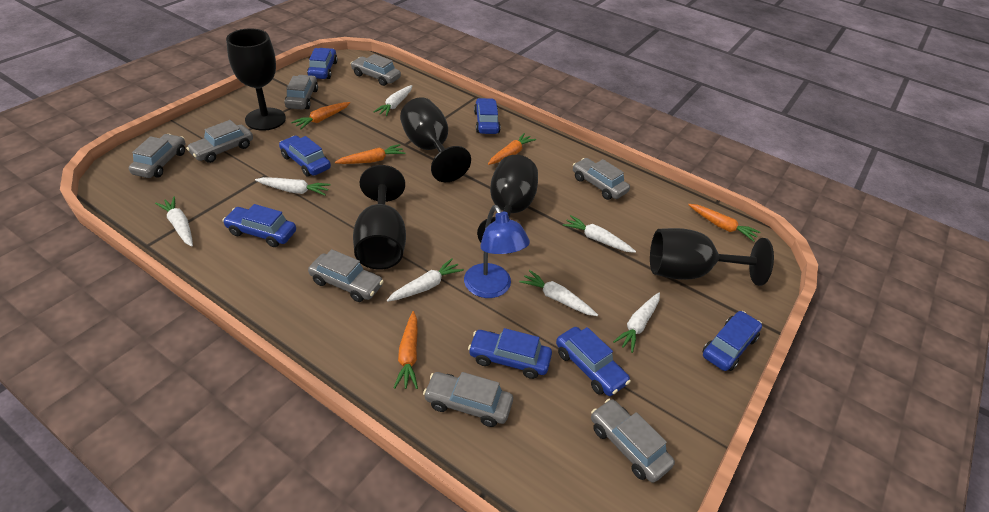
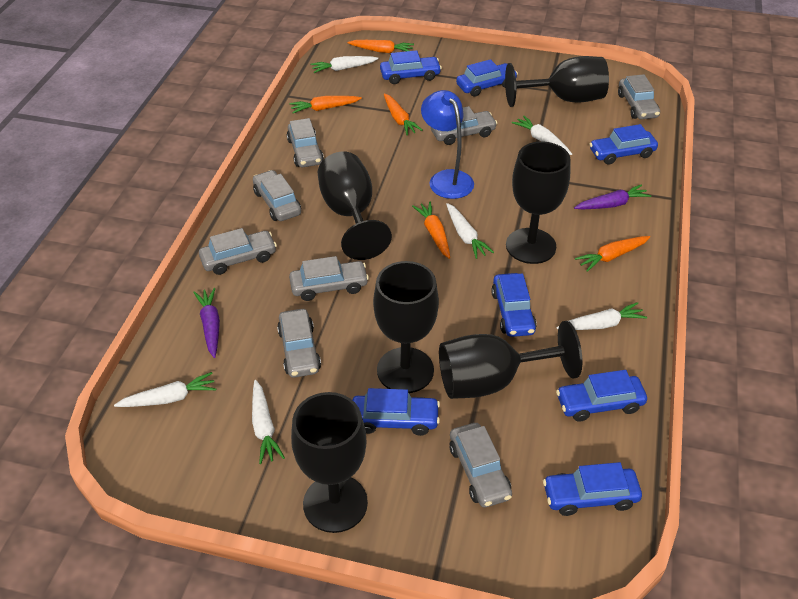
black goblet: 5 -> 6
purple carrot: 0 -> 2
white carrot: 7 -> 6

